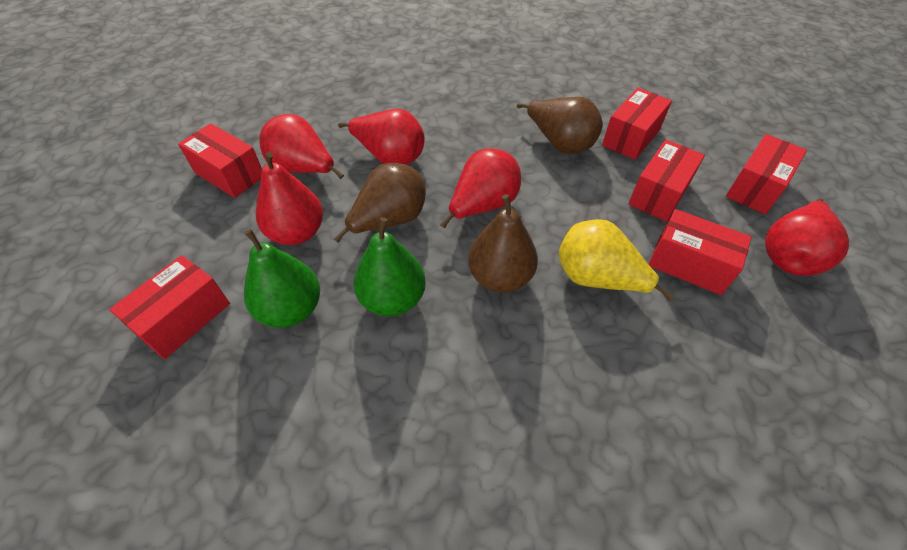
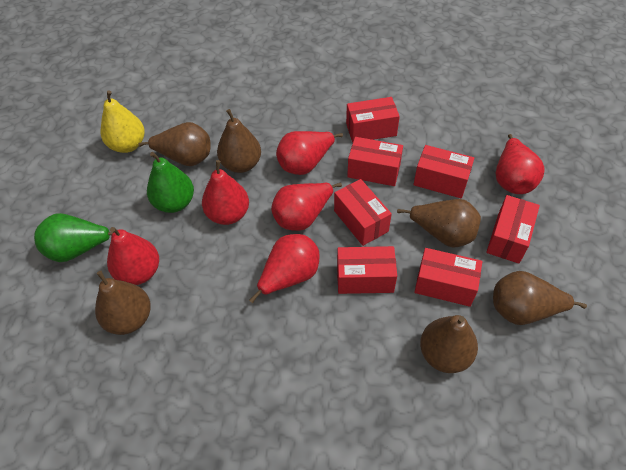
brown pear: 3 -> 6
red box: 6 -> 7
red pear: 5 -> 6

